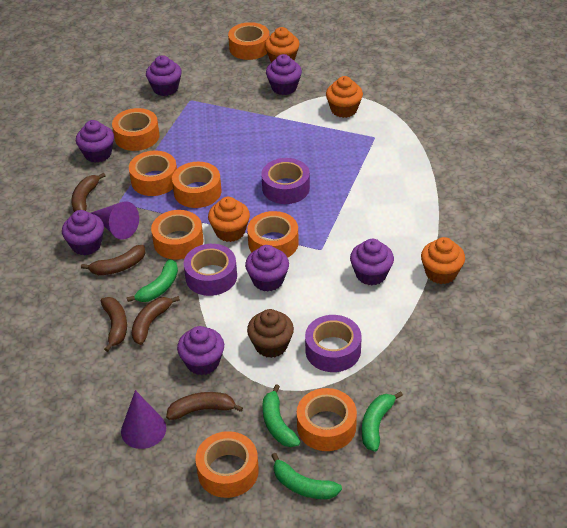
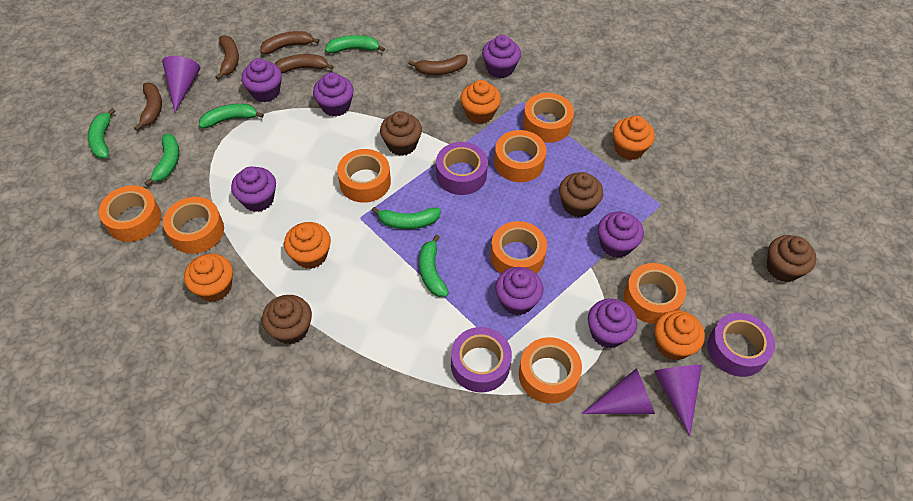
brown cupcake: 1 -> 4
green banana: 4 -> 6
orange cupcake: 4 -> 5
purple cone: 2 -> 3

